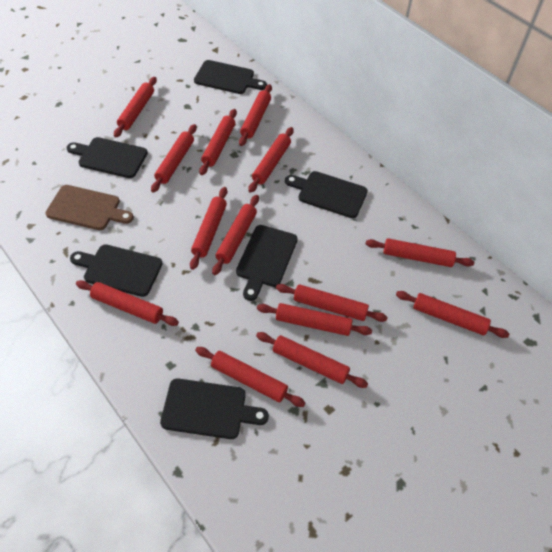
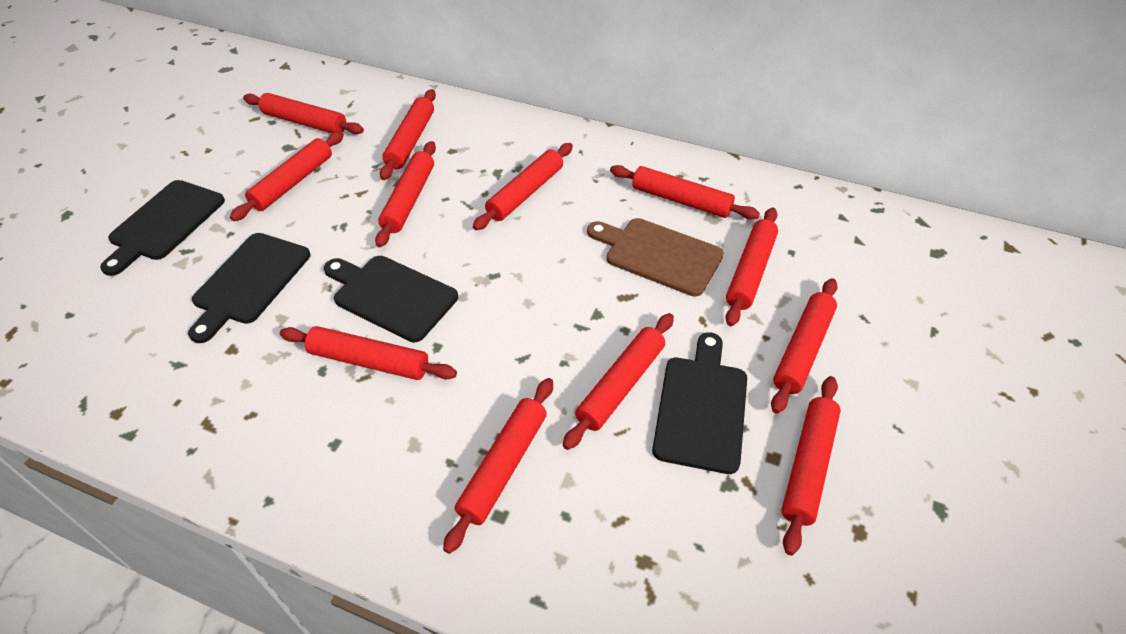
black cutting board: 6 -> 4
red rolling pin: 14 -> 12

